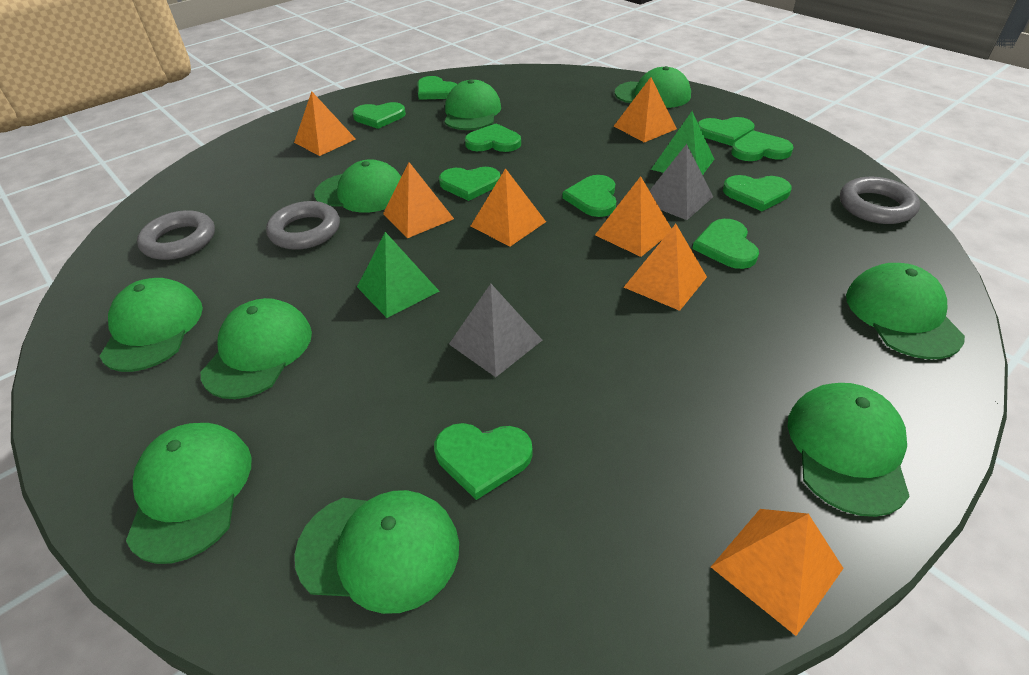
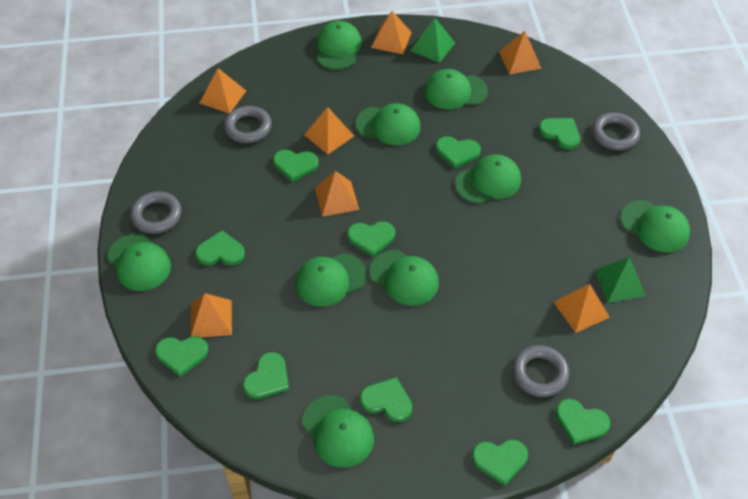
grey pyramid: 2 -> 0
grey ring: 3 -> 4

